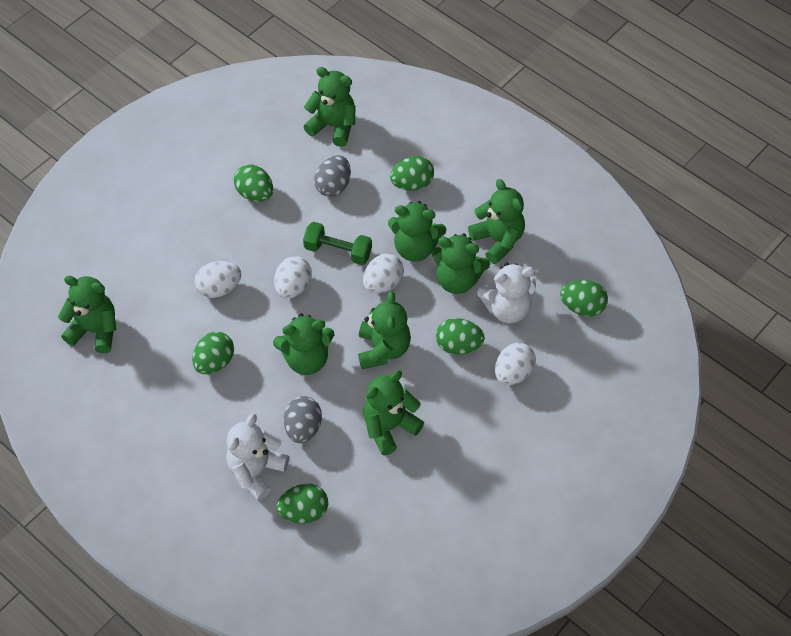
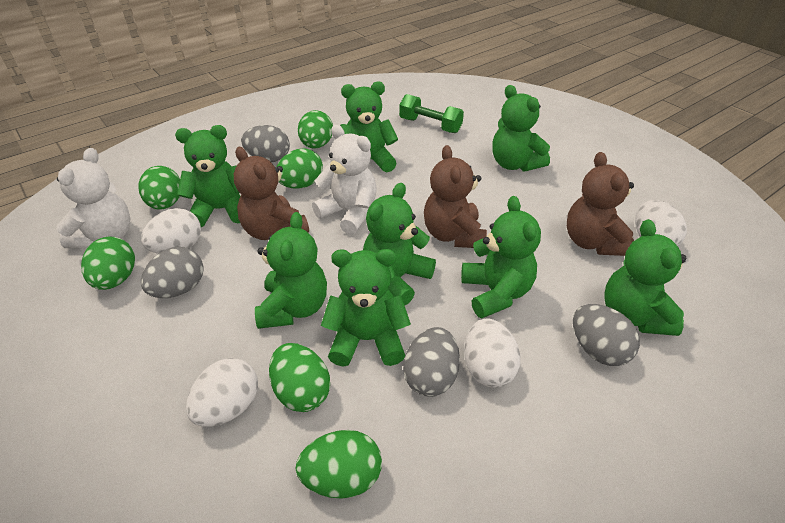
brown teddy bear: 0 -> 3
grey egg: 2 -> 4

